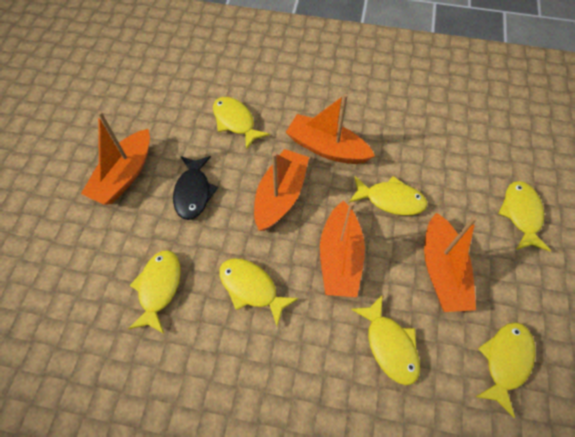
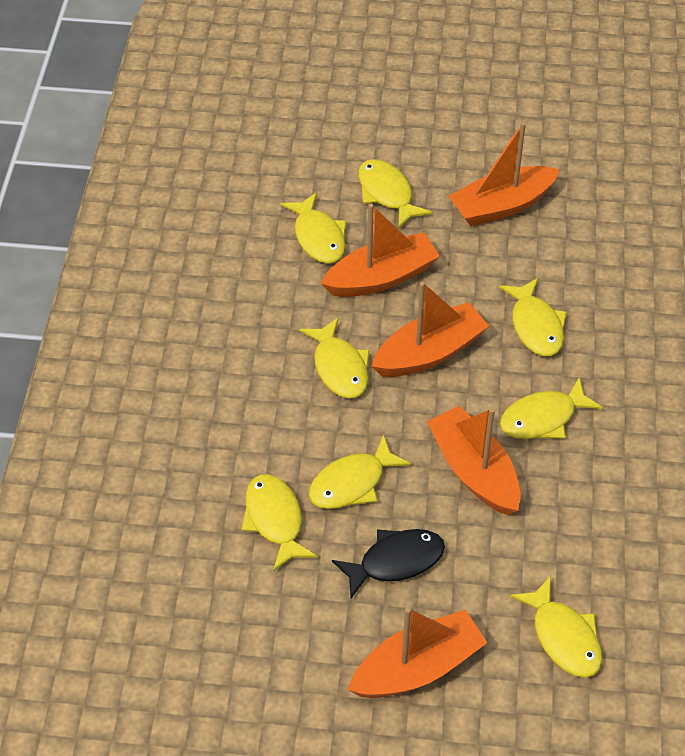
yellow fish: 7 -> 8

